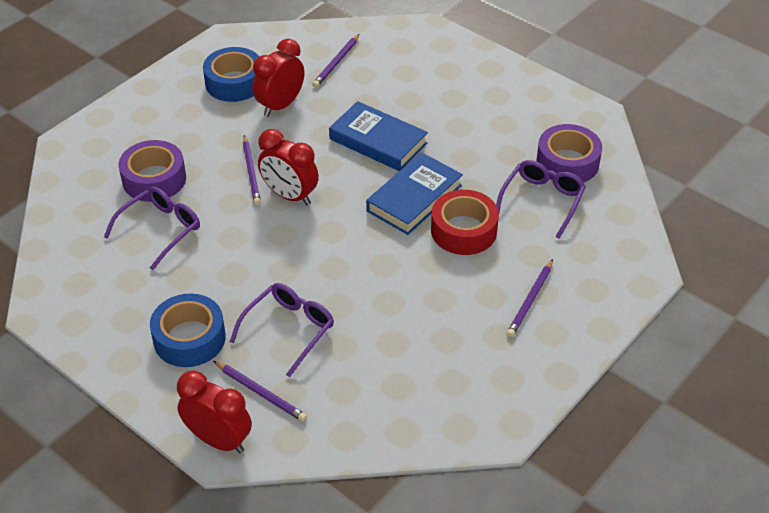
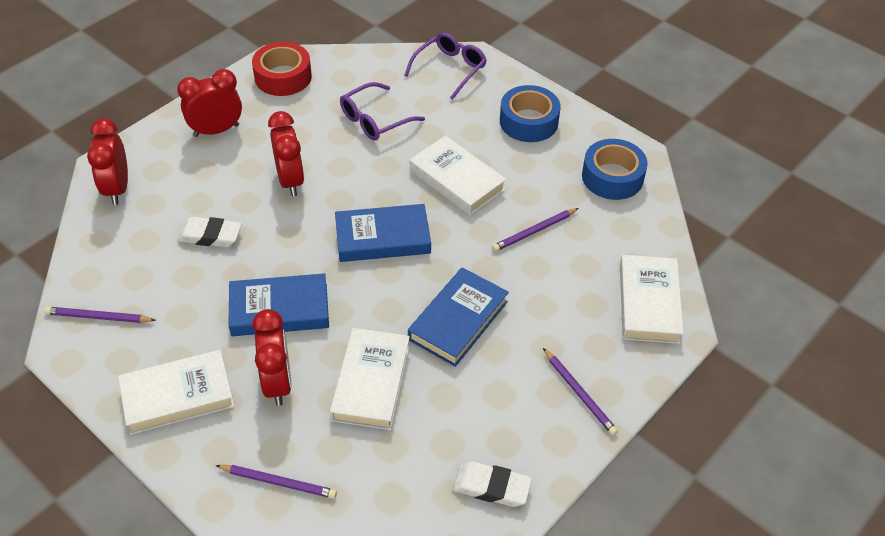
blue book: 2 -> 3
purple glasses: 3 -> 2
purple tape: 2 -> 0
red clock: 3 -> 4
white book: 0 -> 4
white eraser: 0 -> 2

